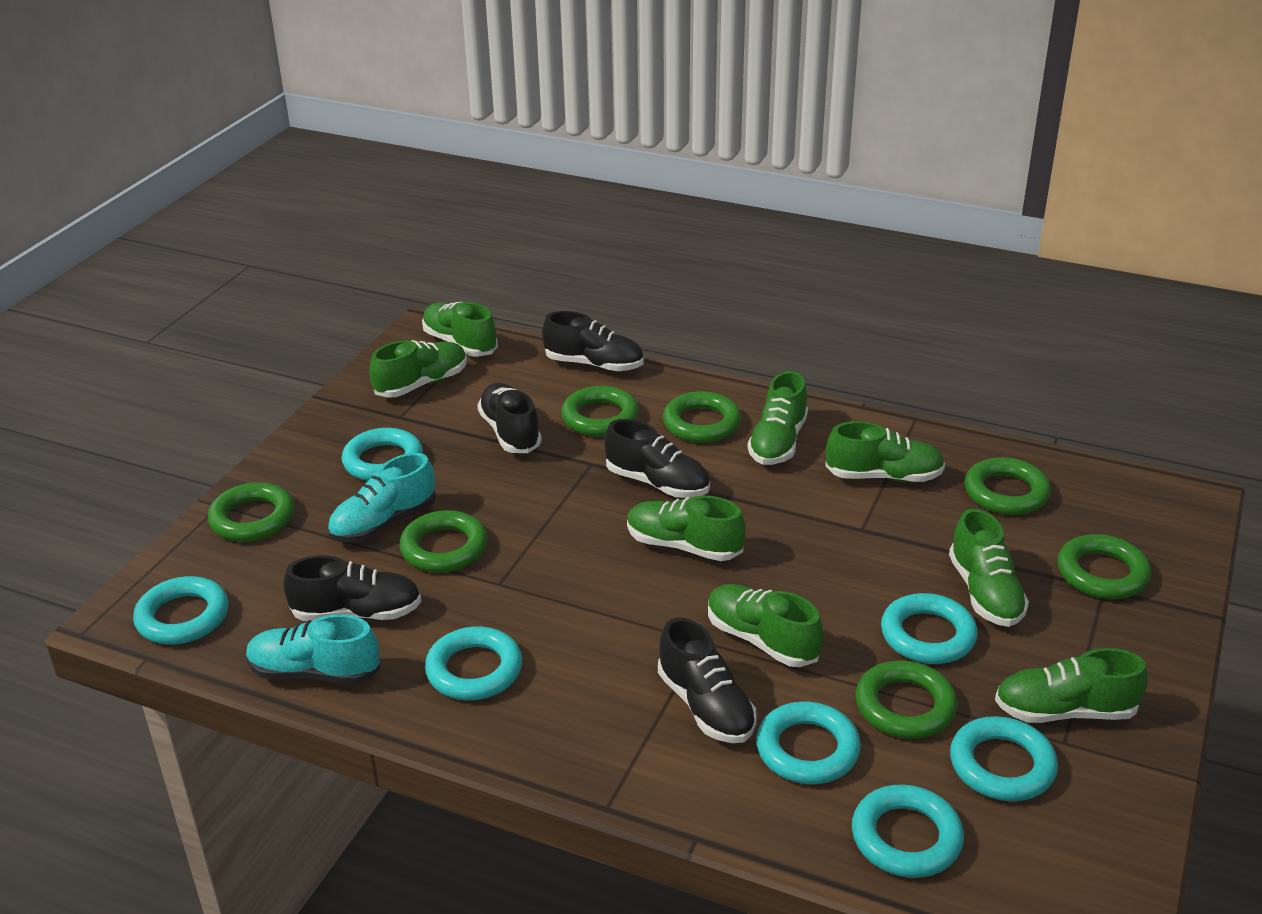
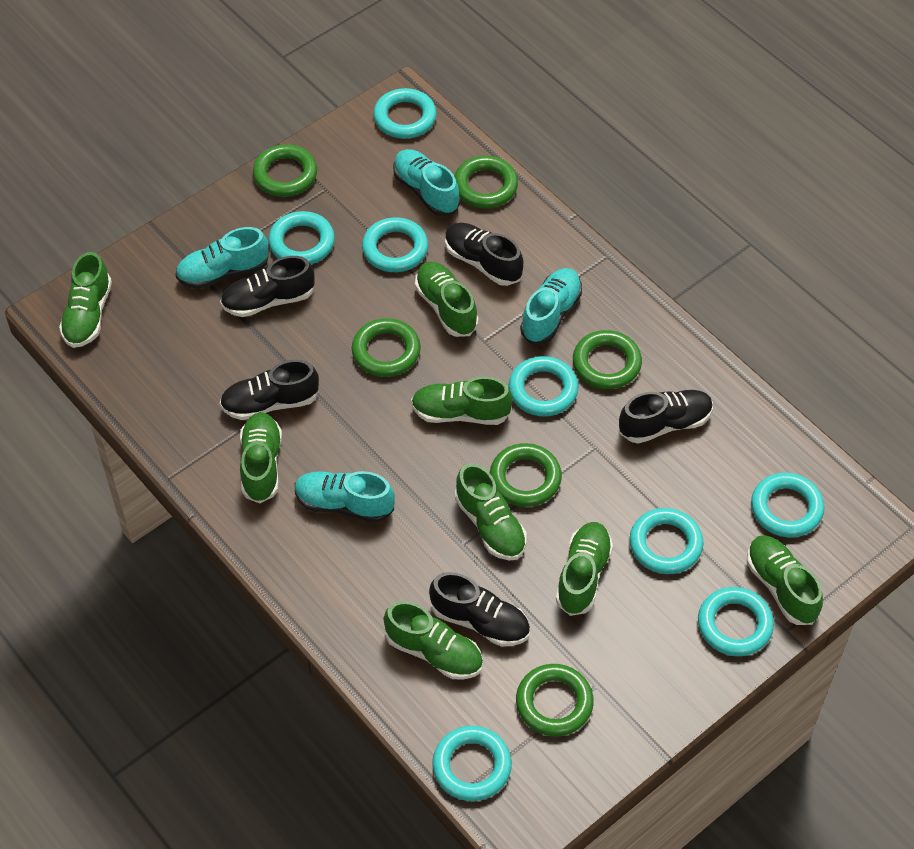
green ring: 7 -> 6
turquoise ring: 7 -> 8
turquoise shoe: 2 -> 4

